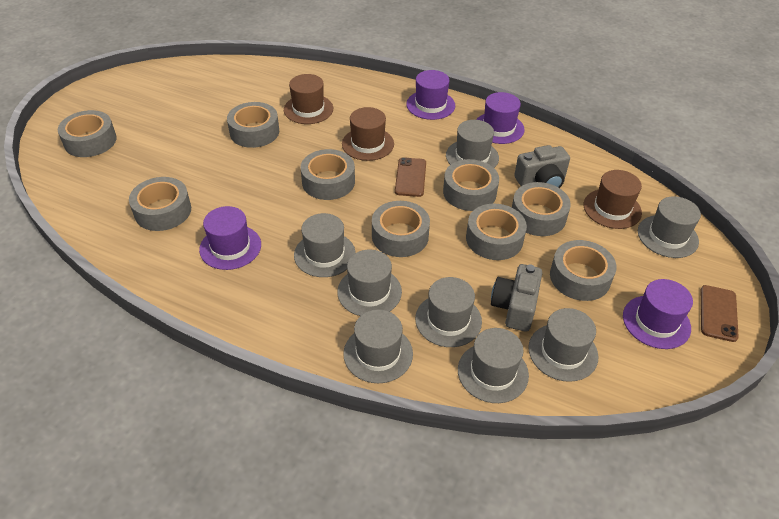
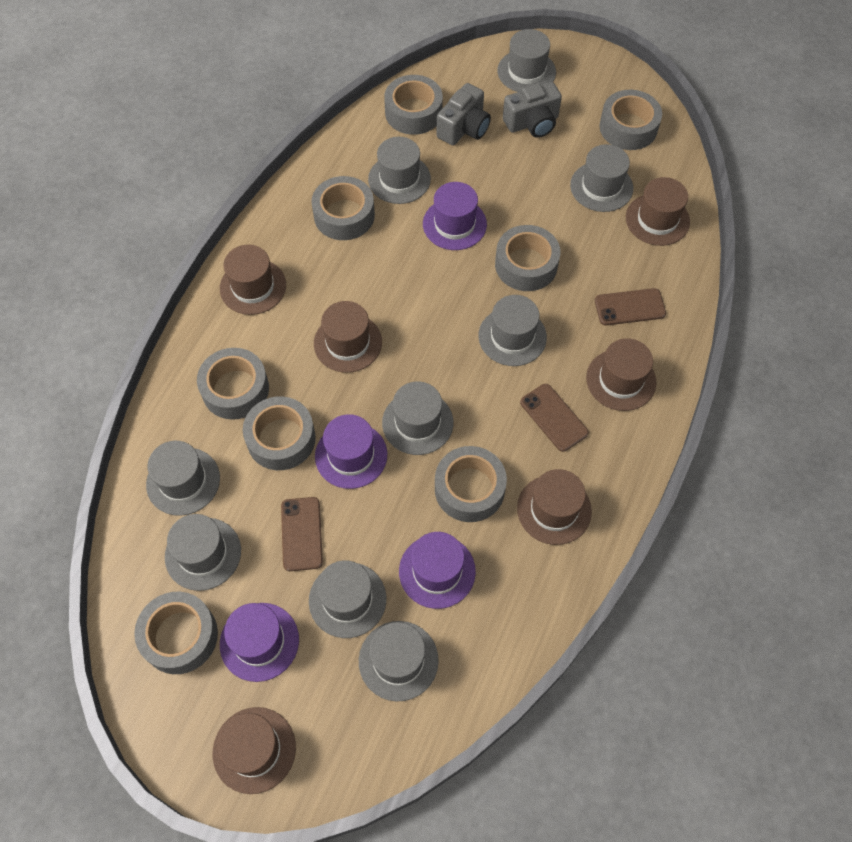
brown hat: 3 -> 6
brown phone: 2 -> 3
grey hat: 8 -> 9
grey tape: 9 -> 8

